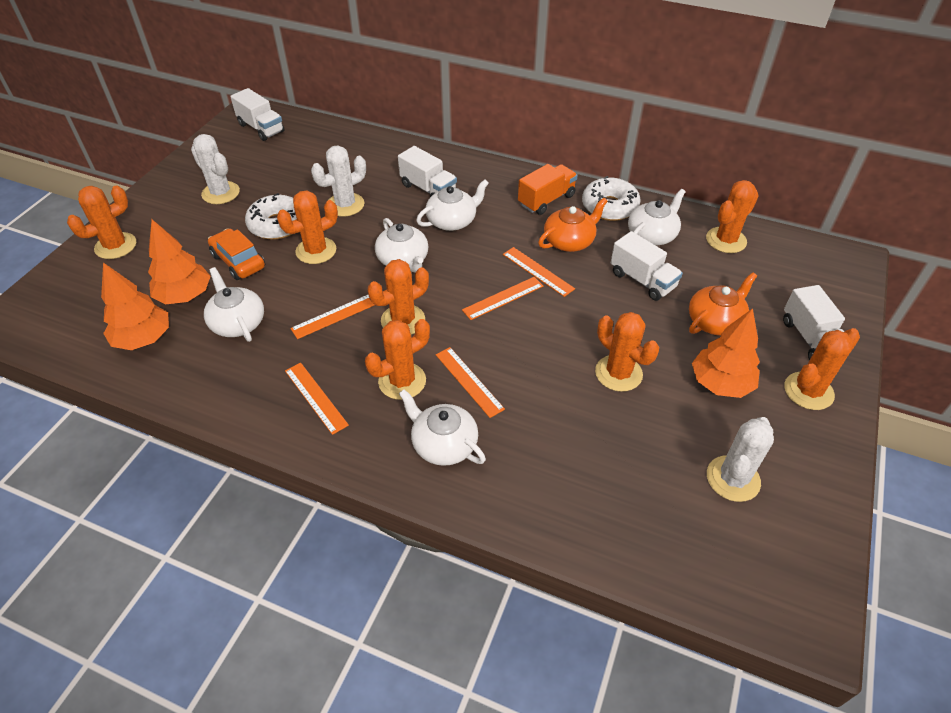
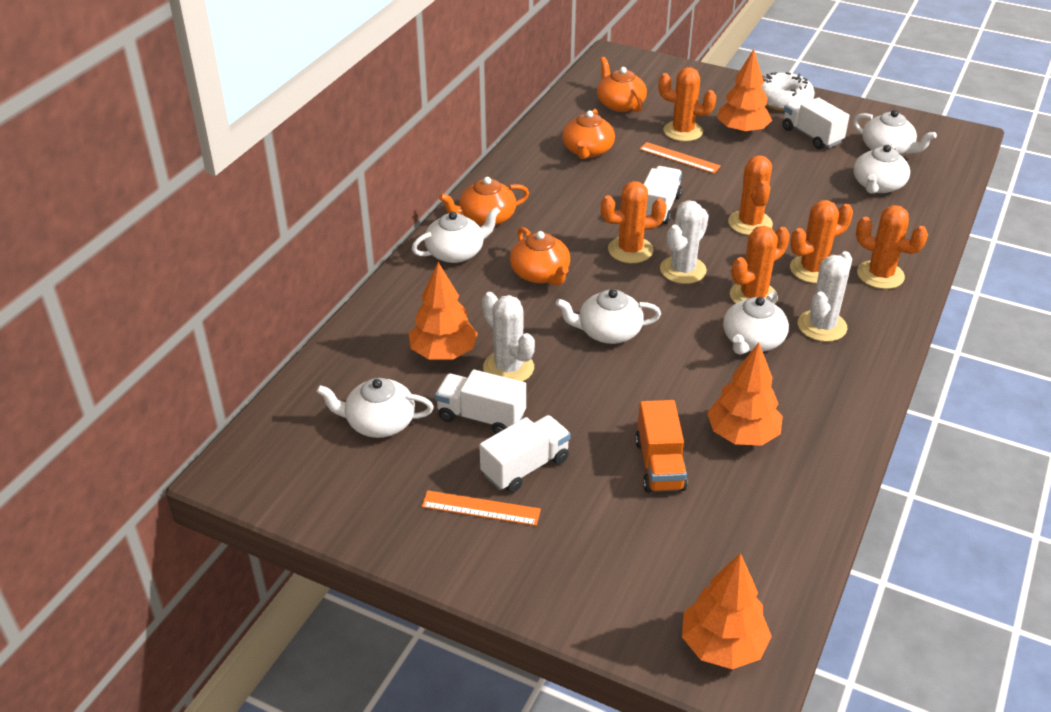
orange cactus: 7 -> 6
orange car: 1 -> 0
orange ruler: 5 -> 2
orange teapot: 2 -> 4
orange tree: 3 -> 4
white donut: 2 -> 1
white teapot: 5 -> 6

